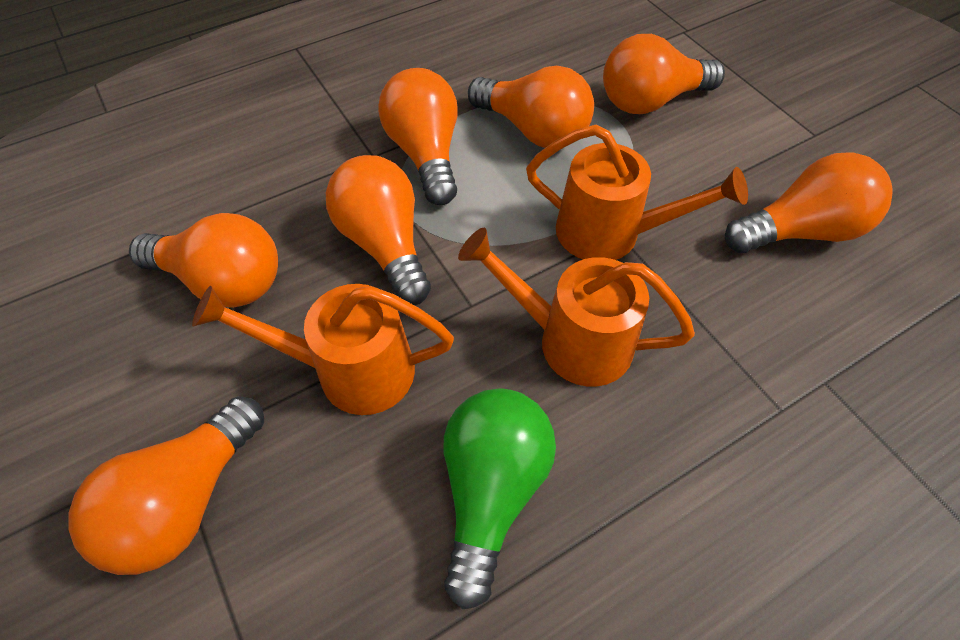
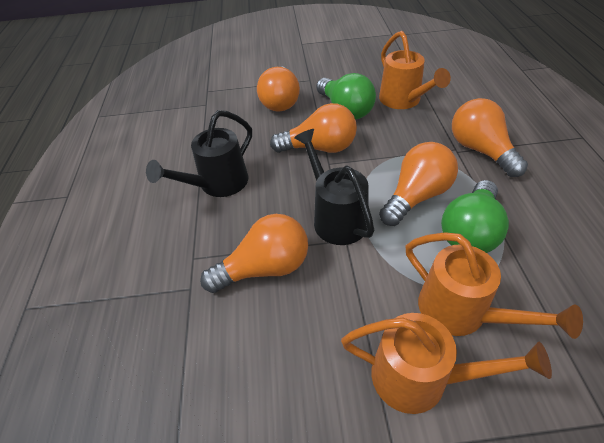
black watering can: 0 -> 2
green light bulb: 1 -> 2
orange light bulb: 7 -> 5

